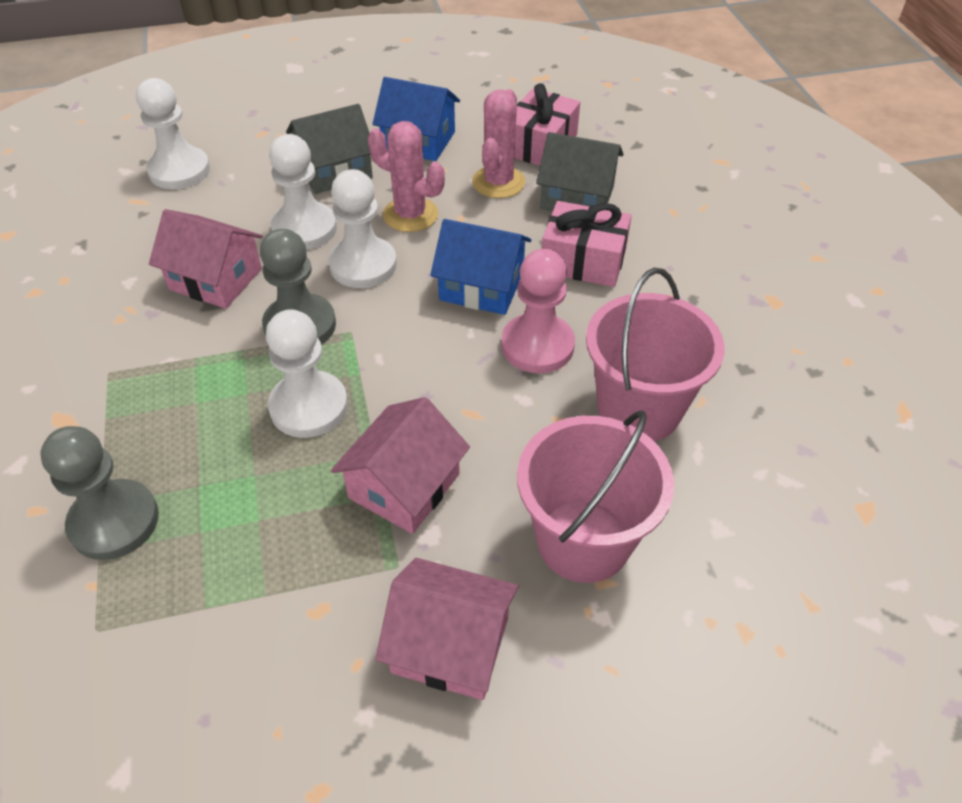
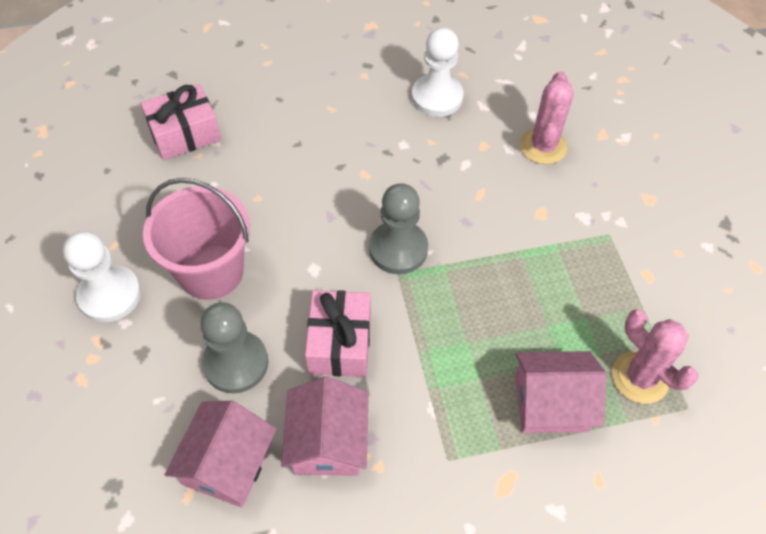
blue house: 2 -> 0
grey house: 2 -> 0
pink bucket: 2 -> 1
pink pawn: 1 -> 0
white pawn: 4 -> 2

